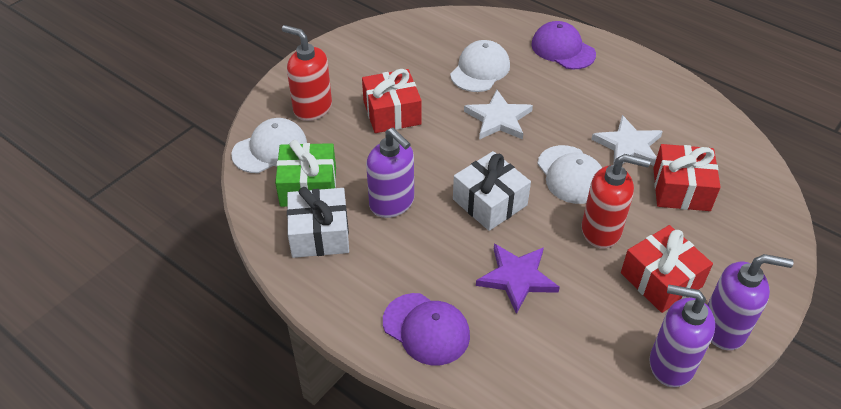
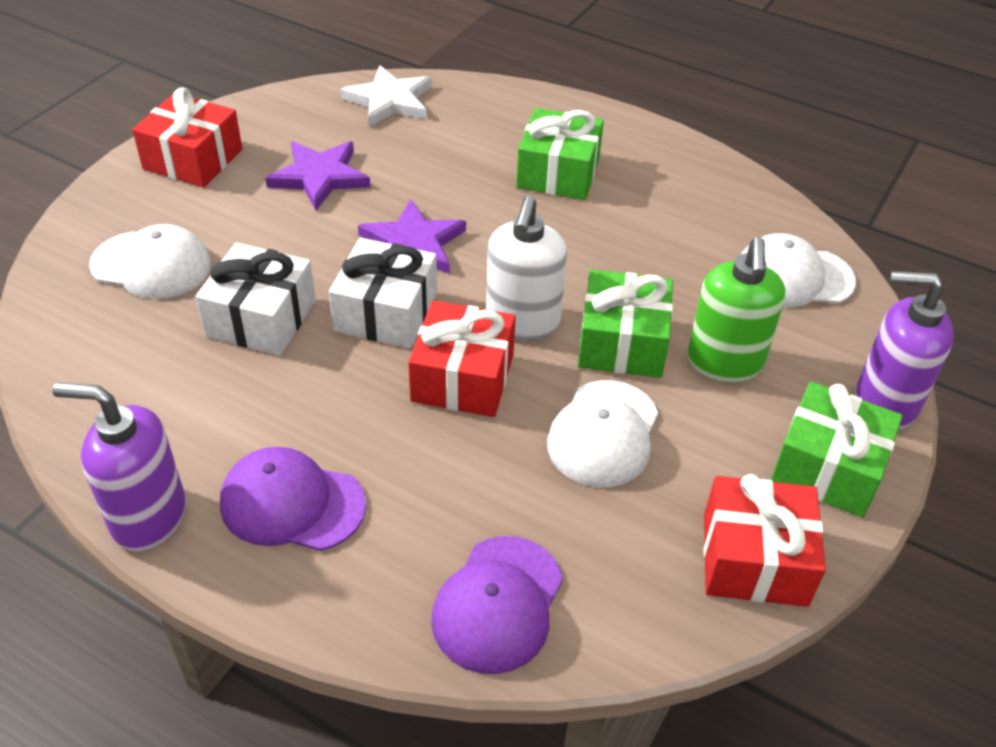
green gift: 1 -> 3
green soap dispenser: 0 -> 1
purple soap dispenser: 3 -> 2
purple star: 1 -> 2
red soap dispenser: 2 -> 0
white soap dispenser: 0 -> 1
white star: 2 -> 1

